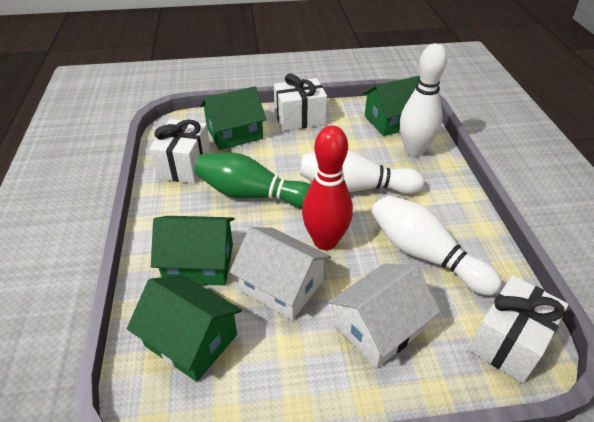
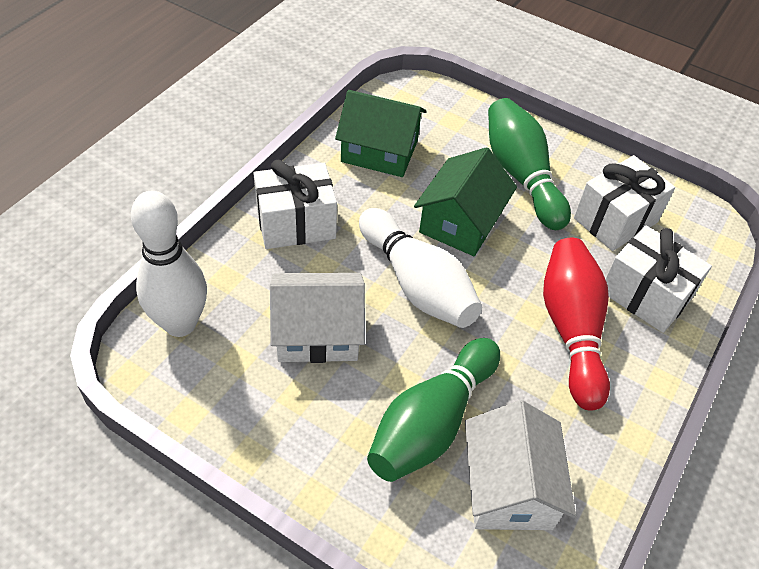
green bowling pin: 1 -> 2
green house: 4 -> 2
white bowling pin: 3 -> 2

